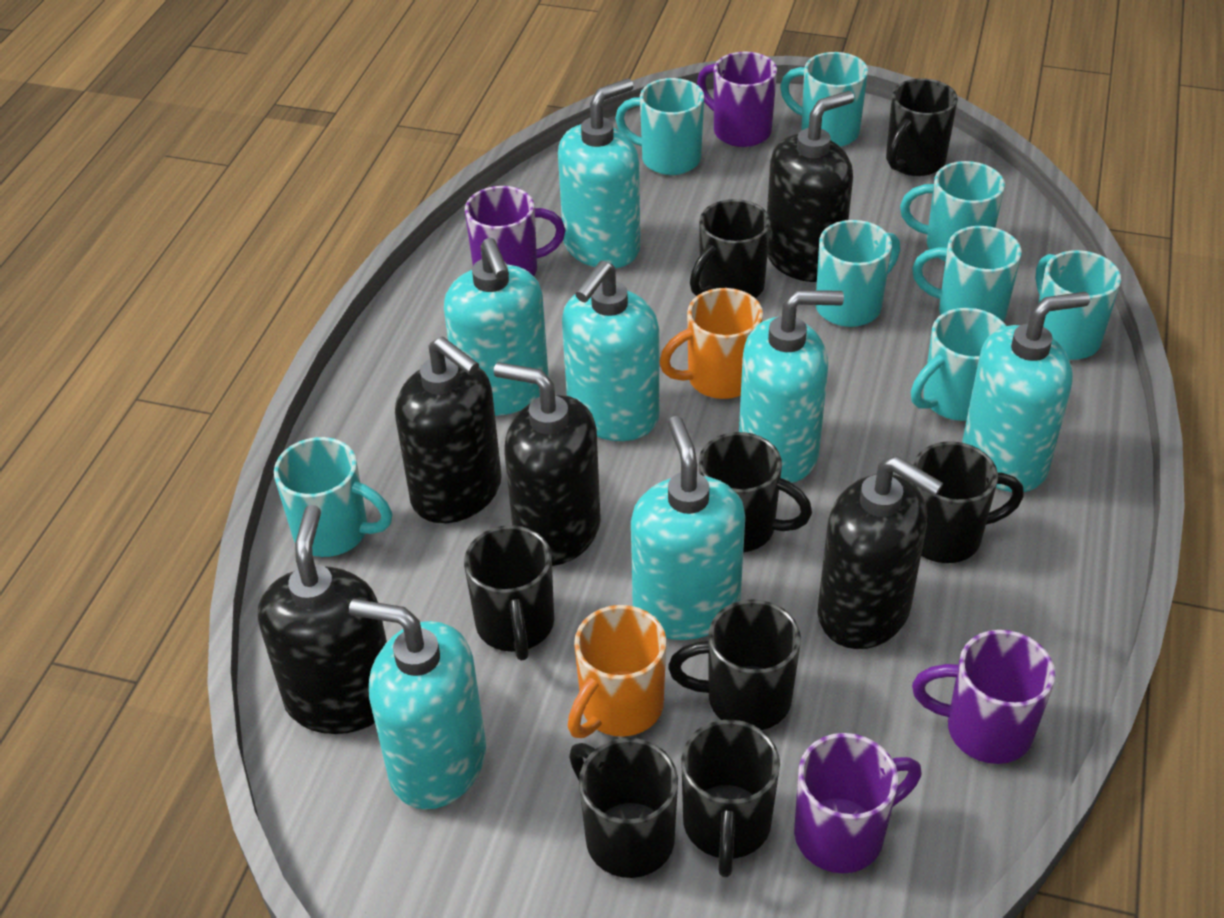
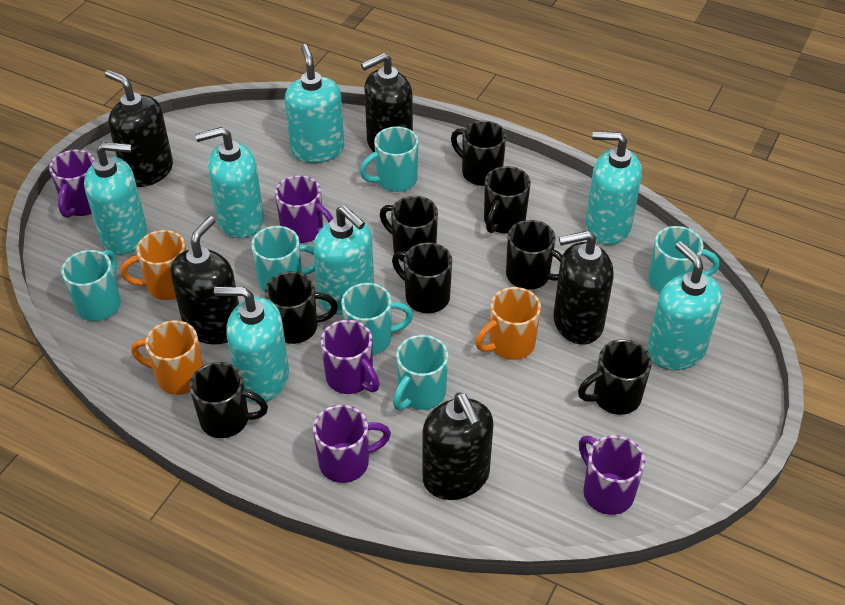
orange mug: 2 -> 3
purple mug: 4 -> 5
turquoise mug: 8 -> 6

